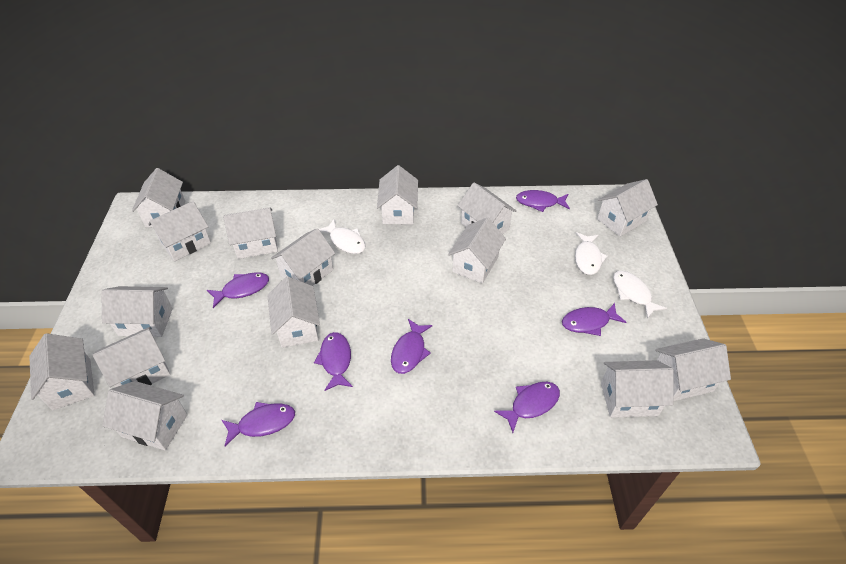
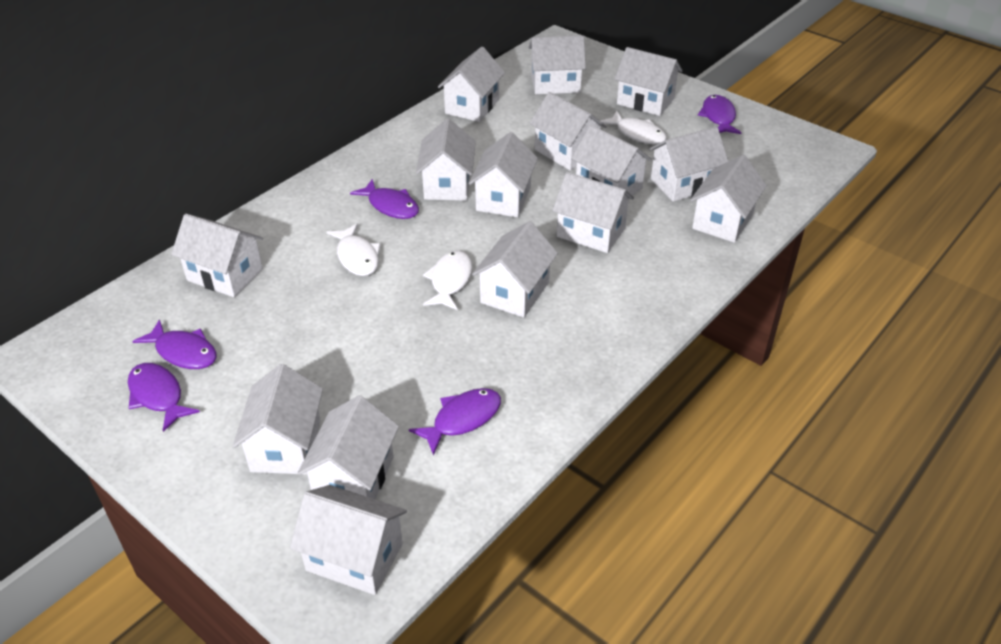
purple fish: 7 -> 5

